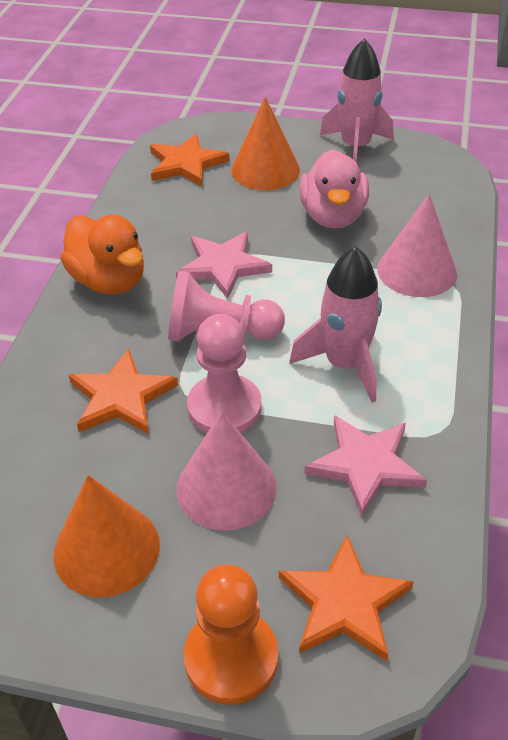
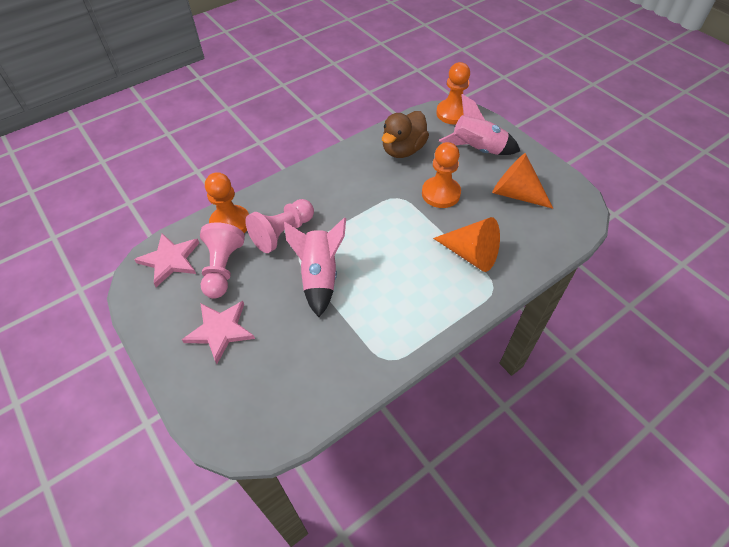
brown duck: 0 -> 1
orange duck: 1 -> 0
orange pawn: 1 -> 3
orange star: 3 -> 0
pink cone: 2 -> 0
pink duck: 1 -> 0

